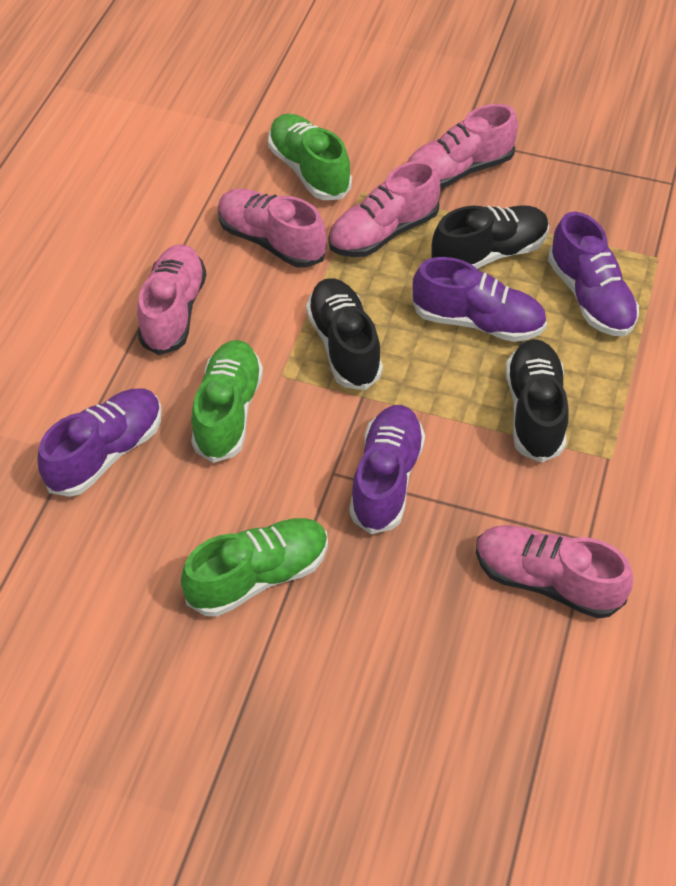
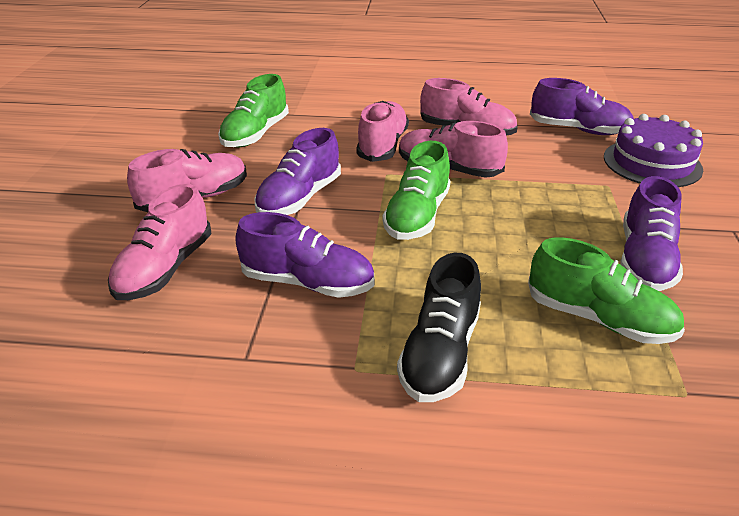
black shoe: 3 -> 1
purple cake: 0 -> 1

